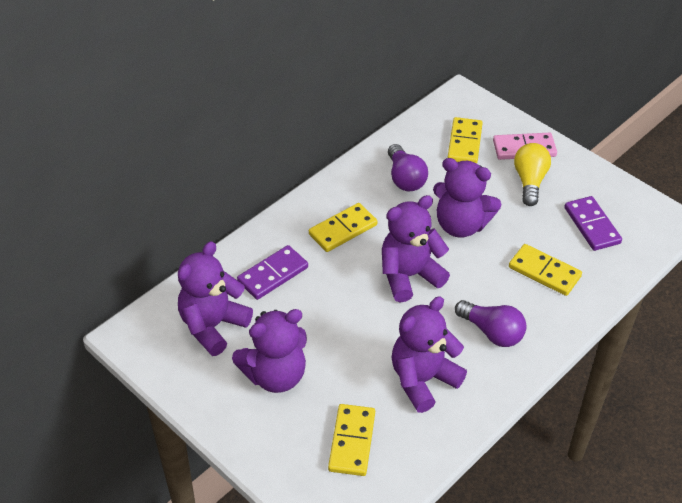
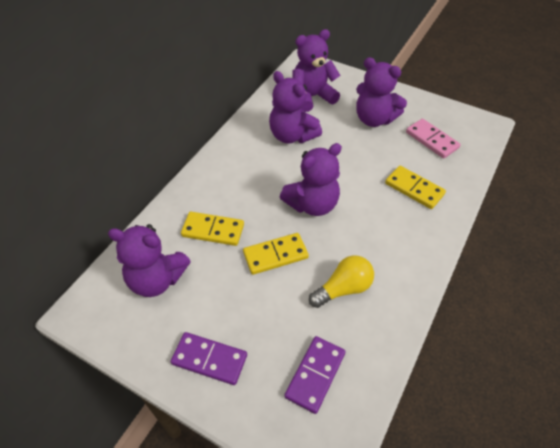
purple light bulb: 2 -> 0
yellow domino: 4 -> 3

